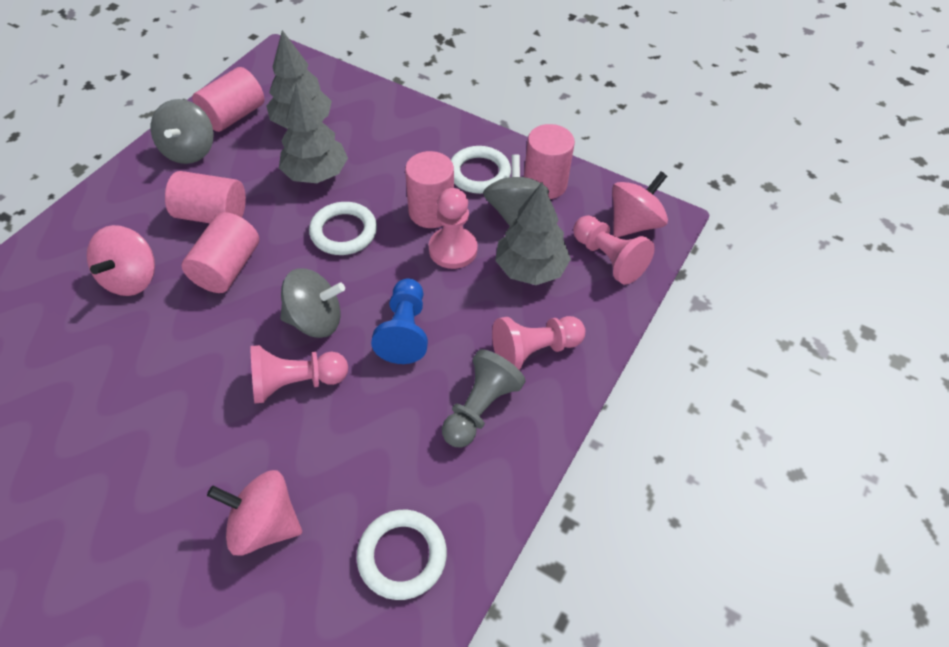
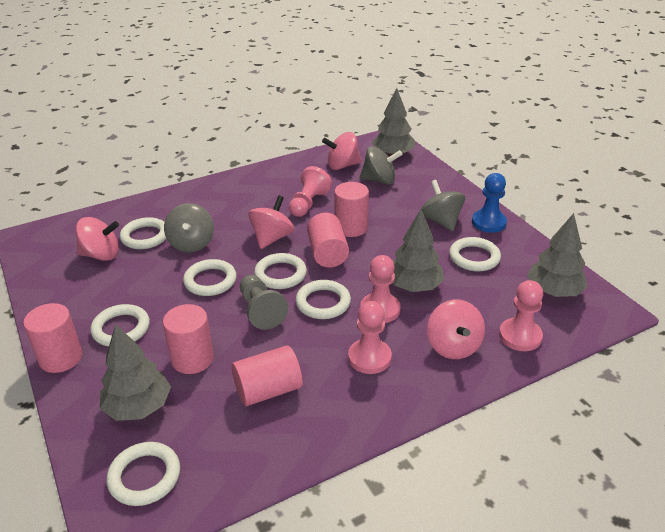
grey tree: 3 -> 4
pink spinning top: 3 -> 4
white ring: 3 -> 7

